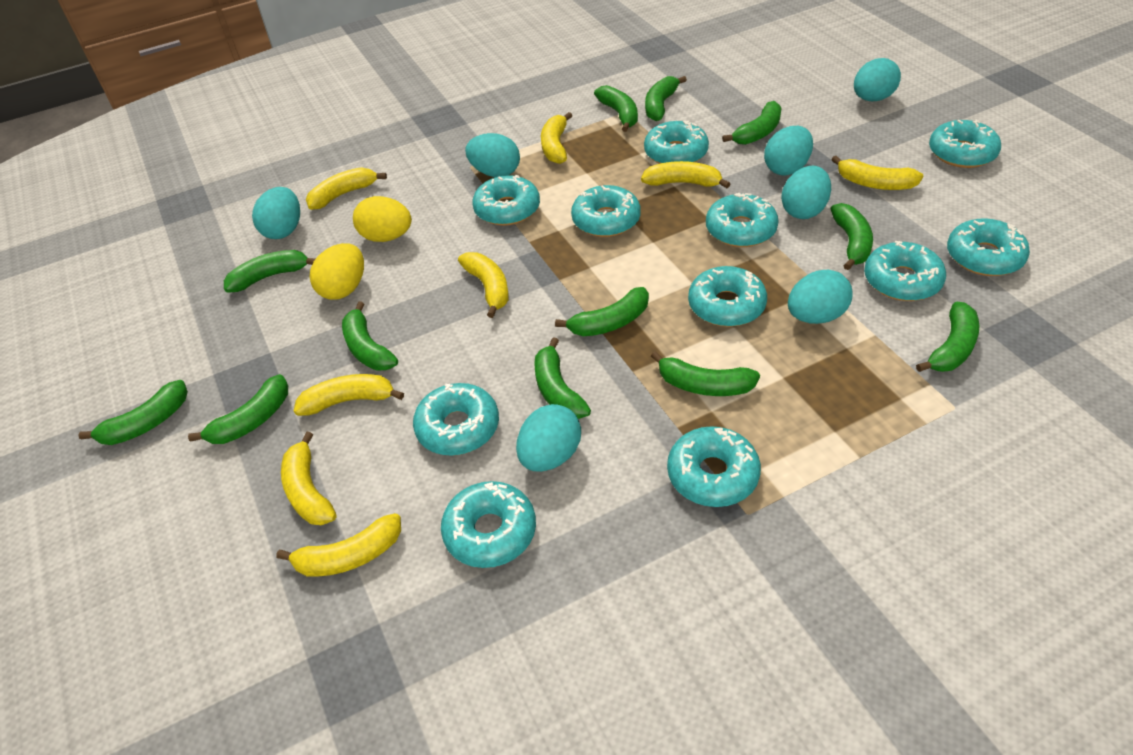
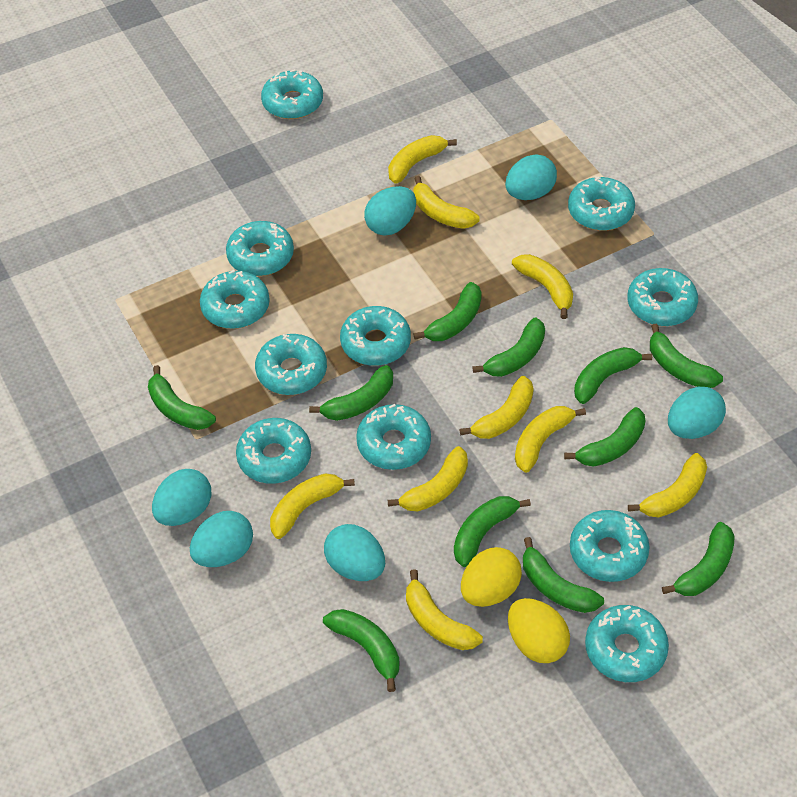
green banana: 12 -> 11
turquoise egg: 7 -> 6
yellow banana: 8 -> 9

